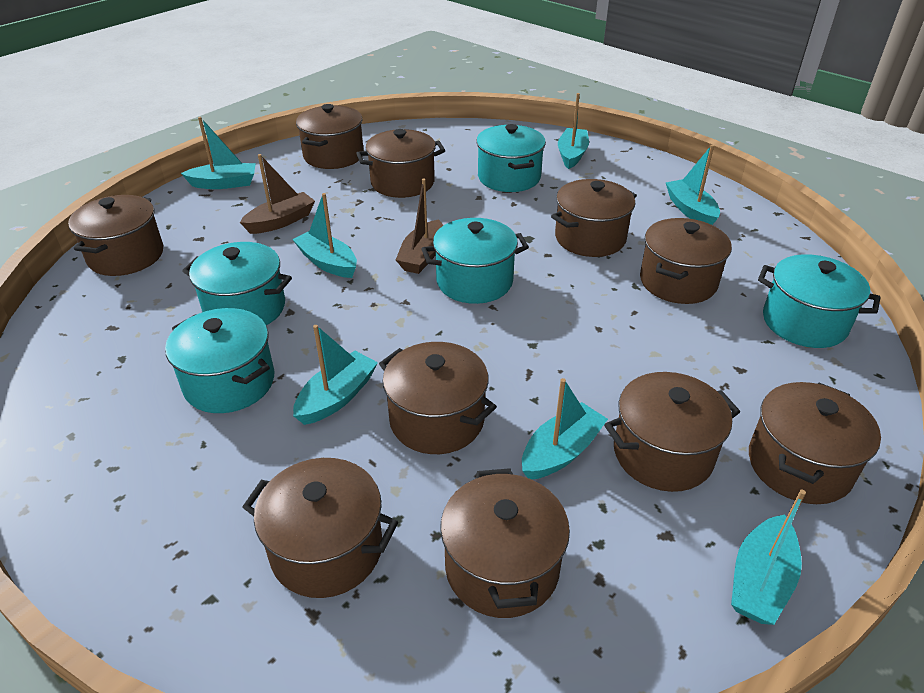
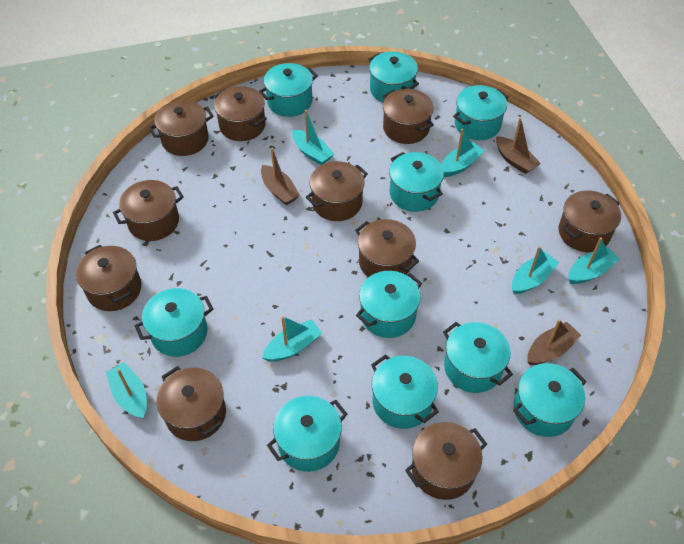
brown boat: 2 -> 3
turquoise boat: 7 -> 6
turquoise pot: 5 -> 10

